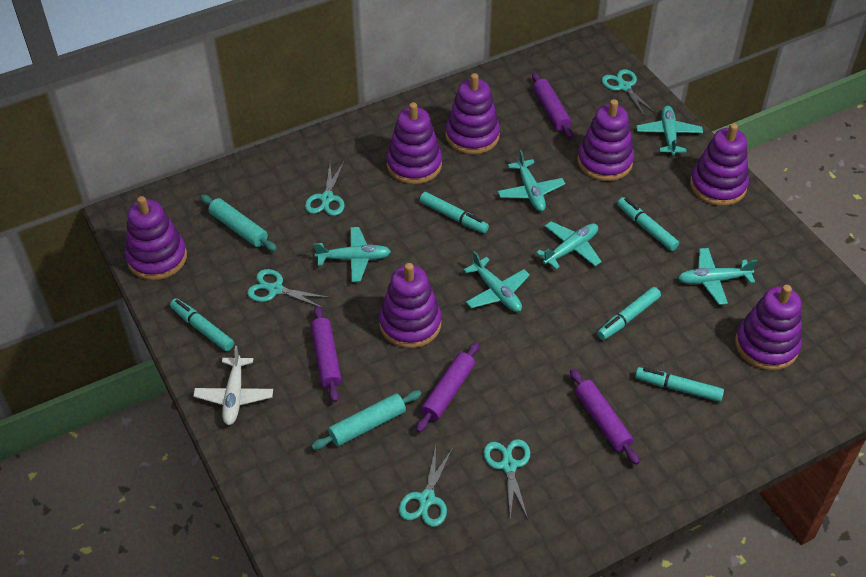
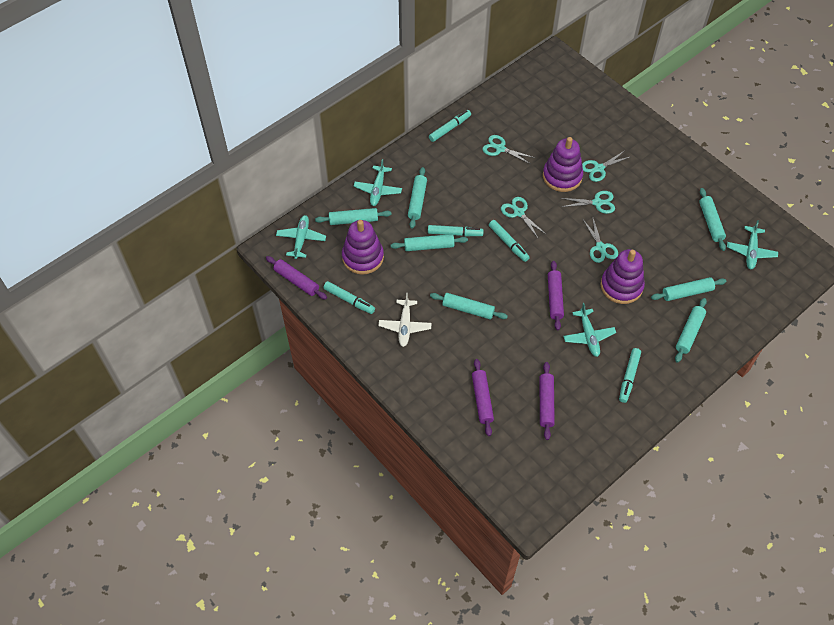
purple stacking toy: 7 -> 3
turquoise plane: 6 -> 4
turquoise rolling pin: 2 -> 7

